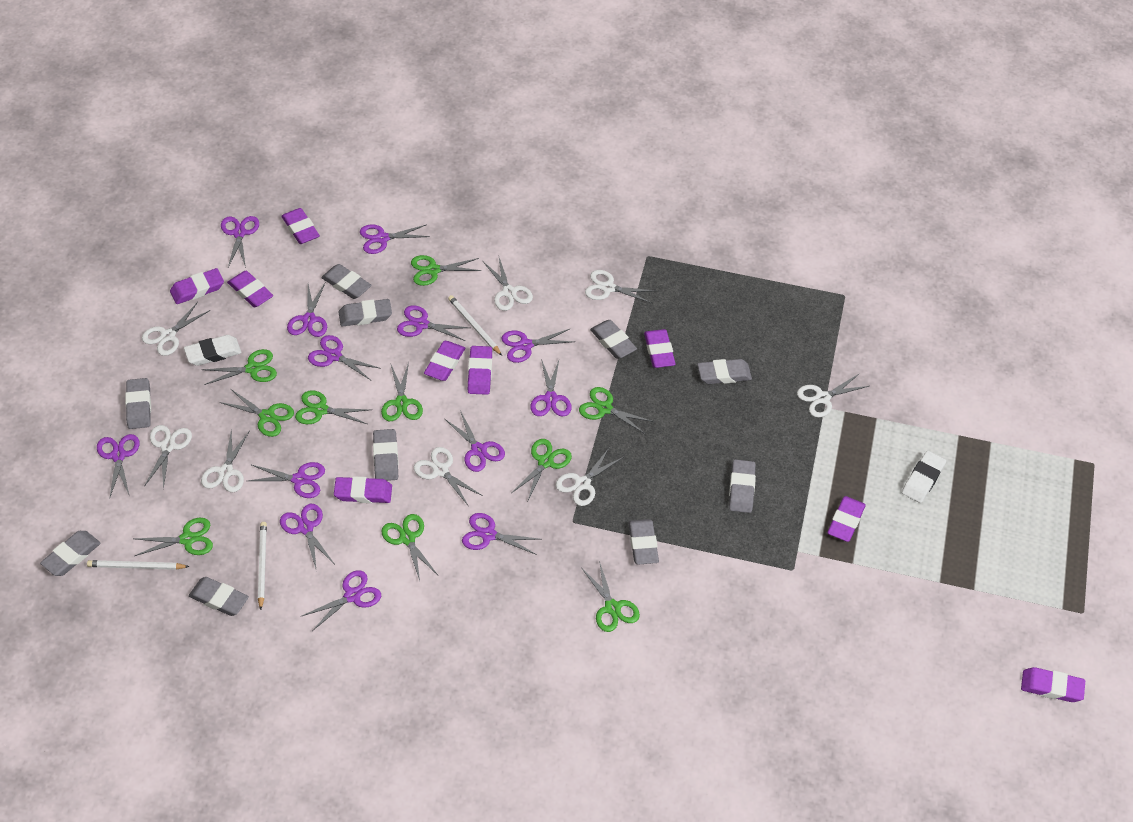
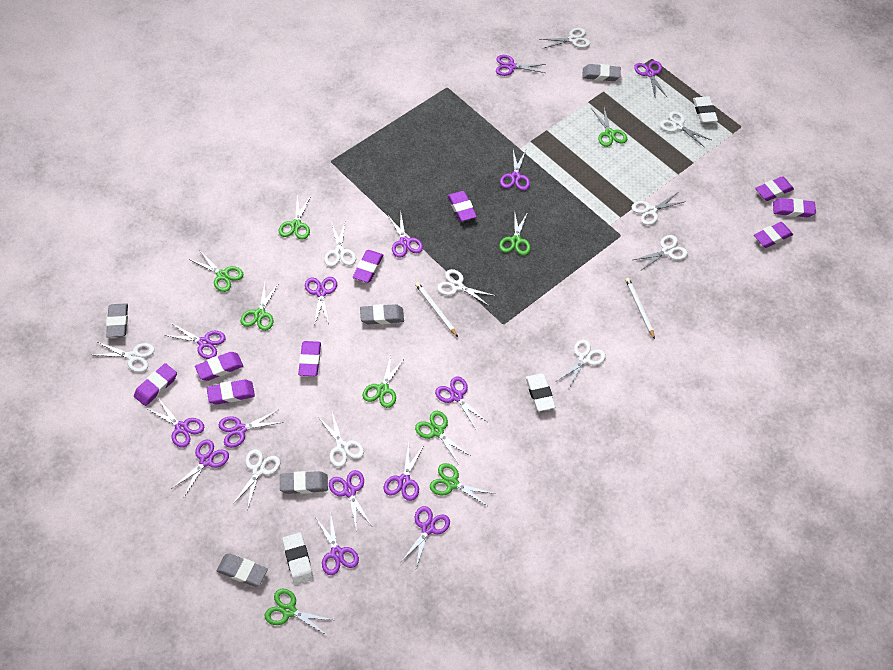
green scissors: 10 -> 9
grey eraser: 10 -> 5
purple scissors: 13 -> 14
white eraser: 2 -> 3
white pencil: 3 -> 2
white scissors: 8 -> 10

